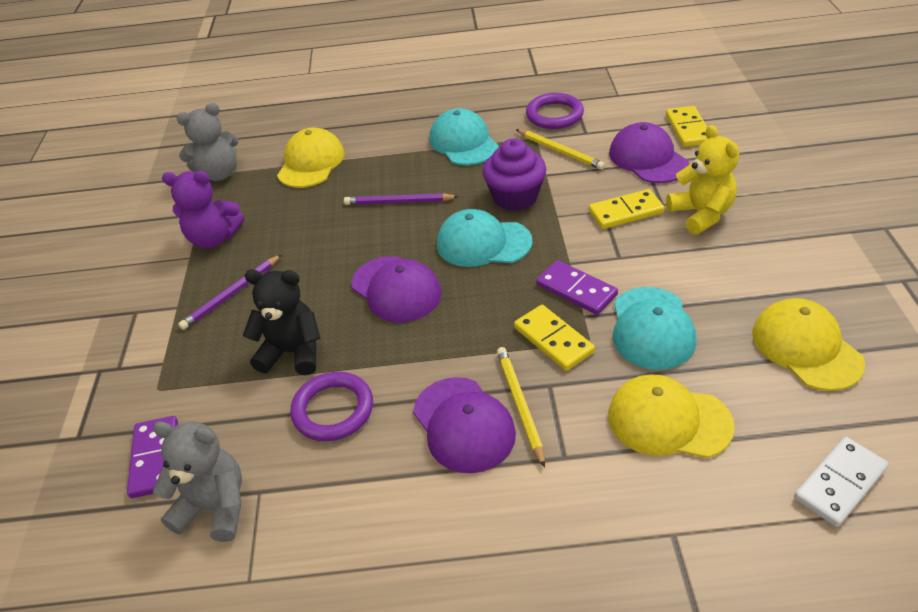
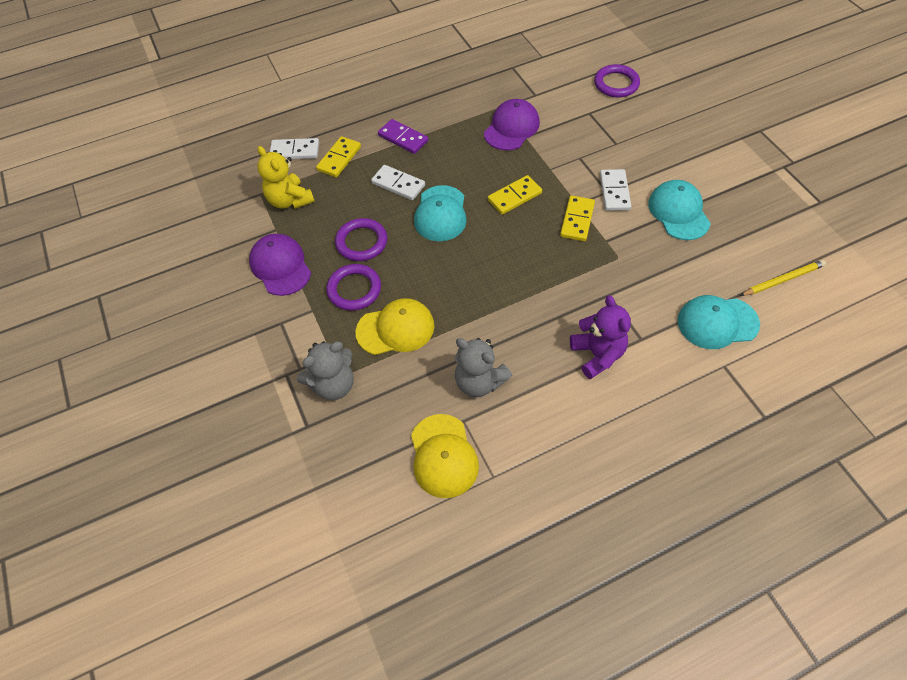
black teddy bear: 1 -> 0
purple cap: 3 -> 2
purple cupcake: 1 -> 0
purple domino: 2 -> 1
purple pencil: 2 -> 0
purple ring: 2 -> 3
white domino: 1 -> 3
yellow cap: 3 -> 2
yellow pencil: 2 -> 1

